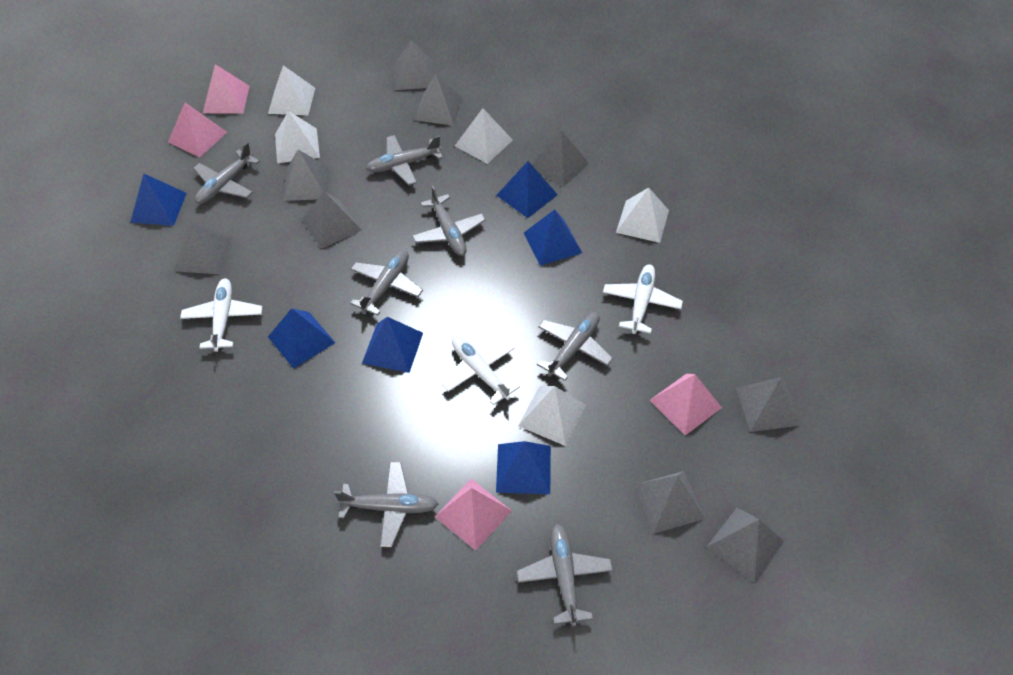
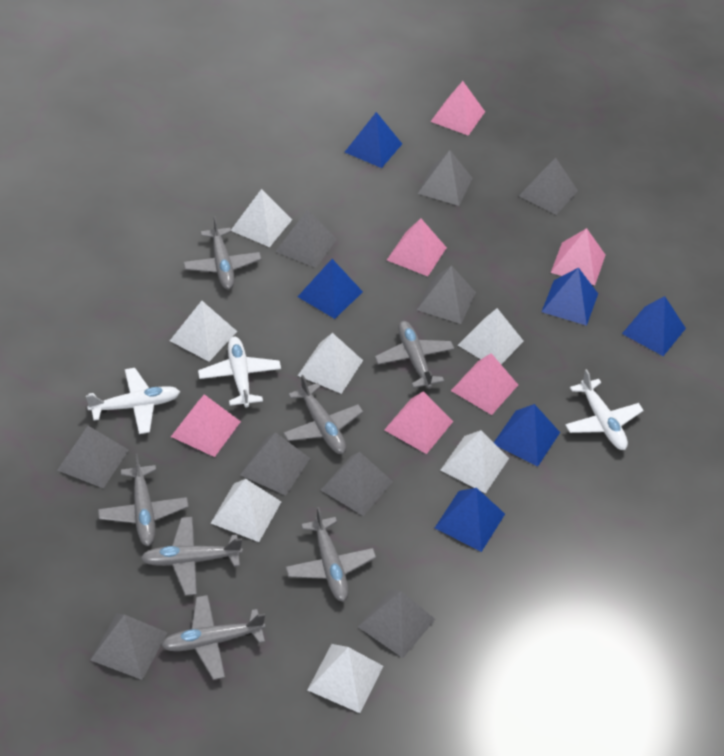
pink pyramid: 4 -> 6
white pyramid: 5 -> 7

